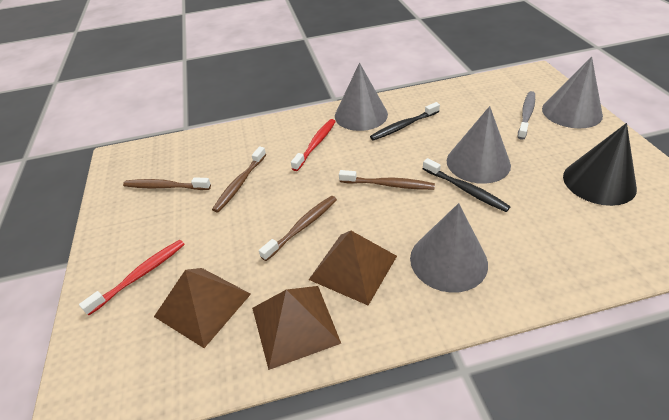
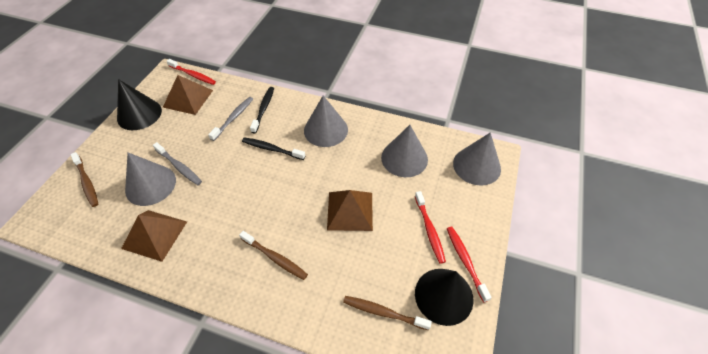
black cone: 1 -> 2
brown toothbrush: 4 -> 3
grey toothbrush: 1 -> 2
red toothbrush: 2 -> 3

